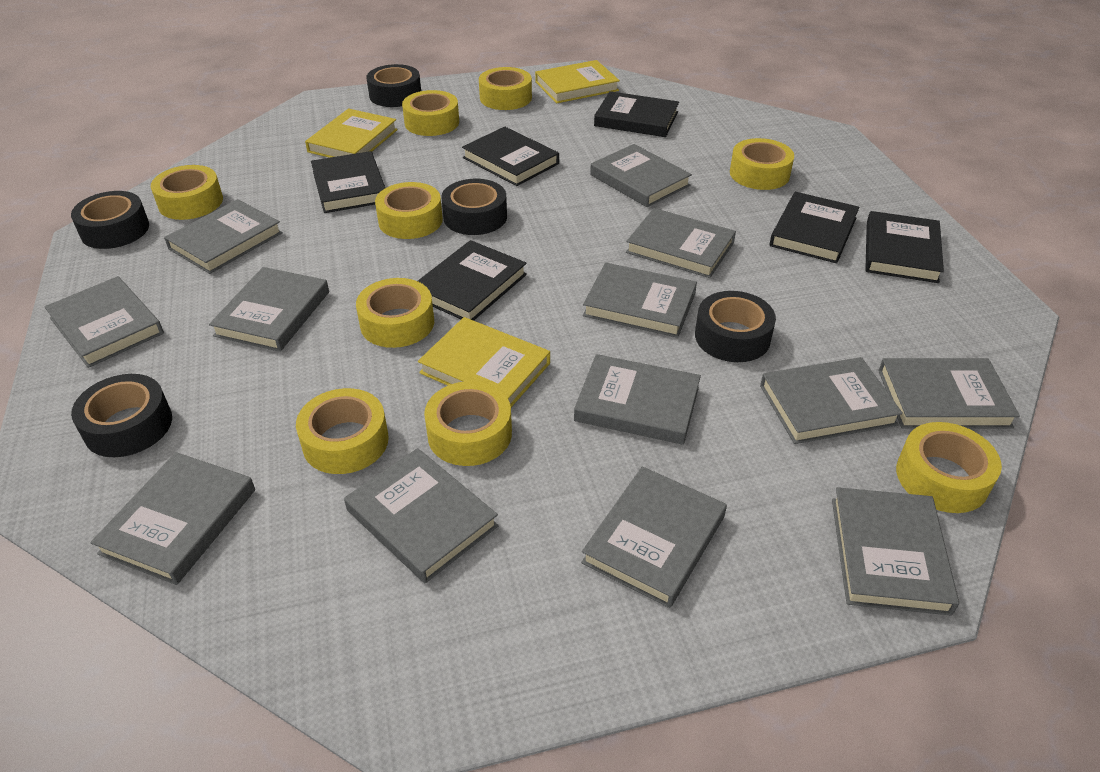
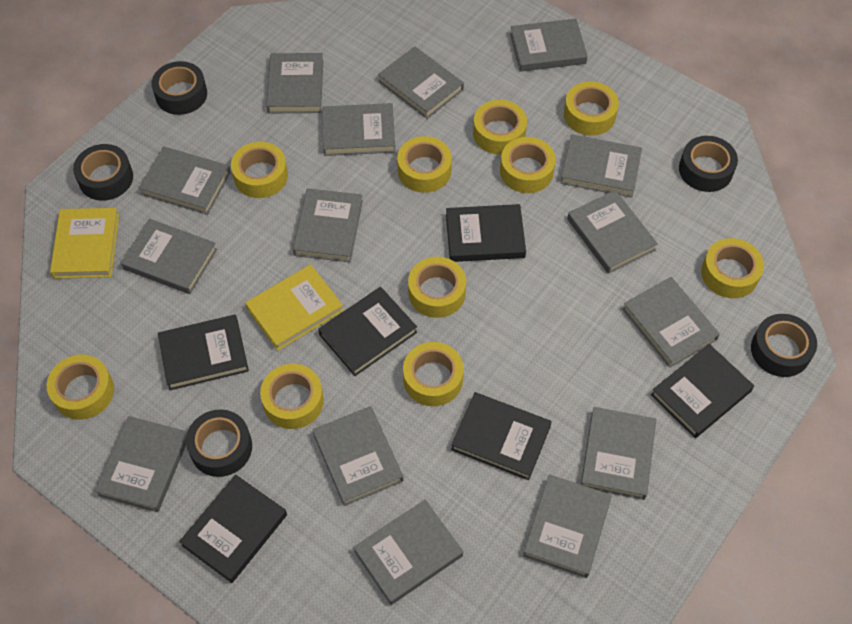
grey book: 13 -> 15
yellow book: 3 -> 2
yellow tape: 9 -> 10

